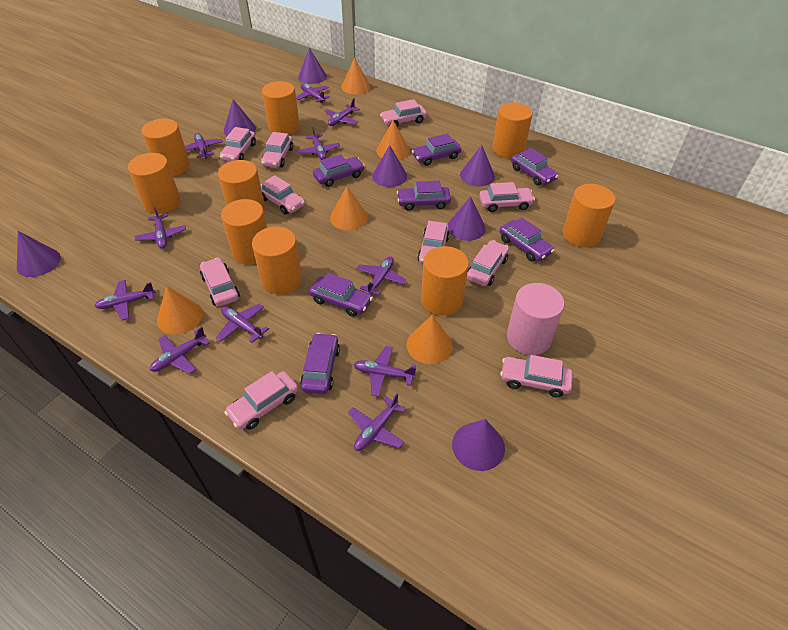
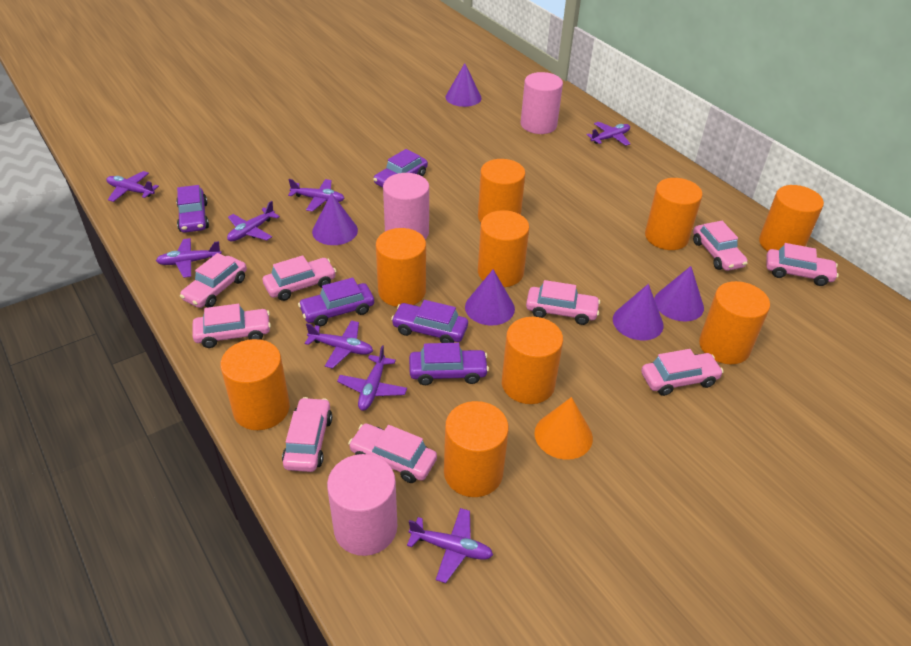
orange cone: 5 -> 1
pink car: 10 -> 9
pink cylinder: 1 -> 3
purple car: 7 -> 5
purple cone: 7 -> 5
purple plane: 11 -> 8

